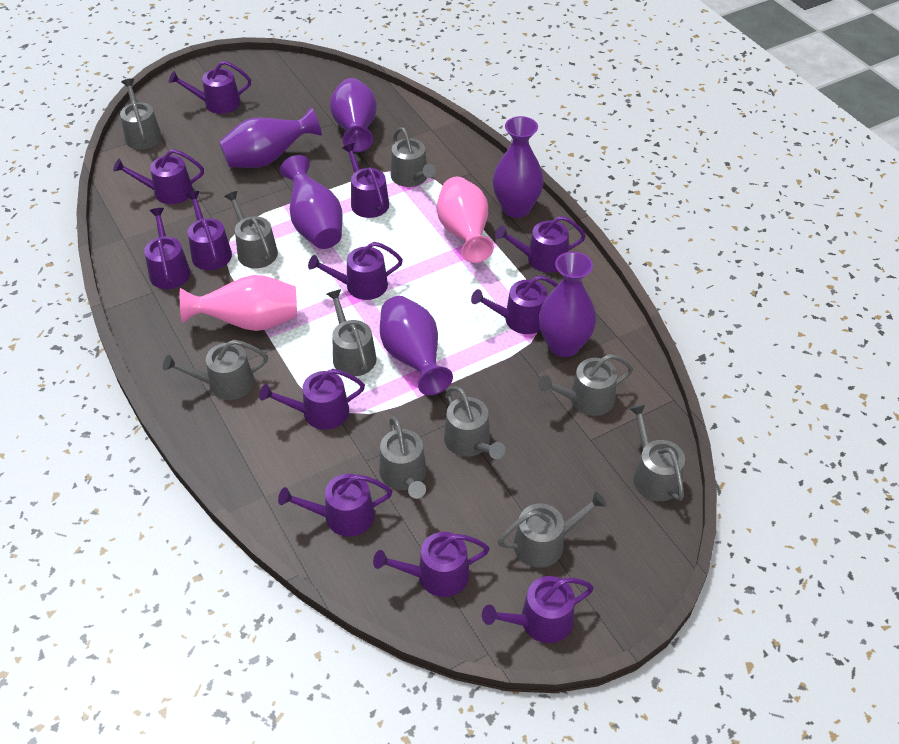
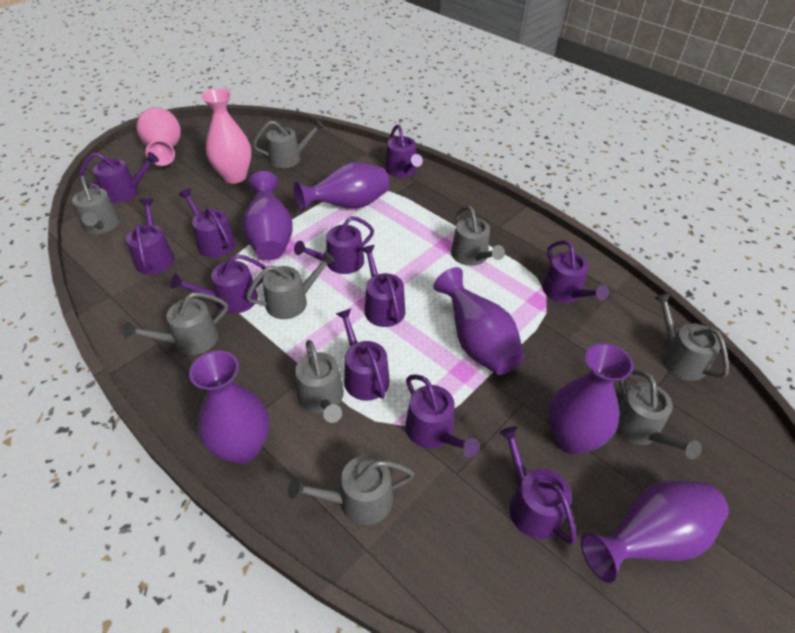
grey watering can: 10 -> 9
purple watering can: 12 -> 11

